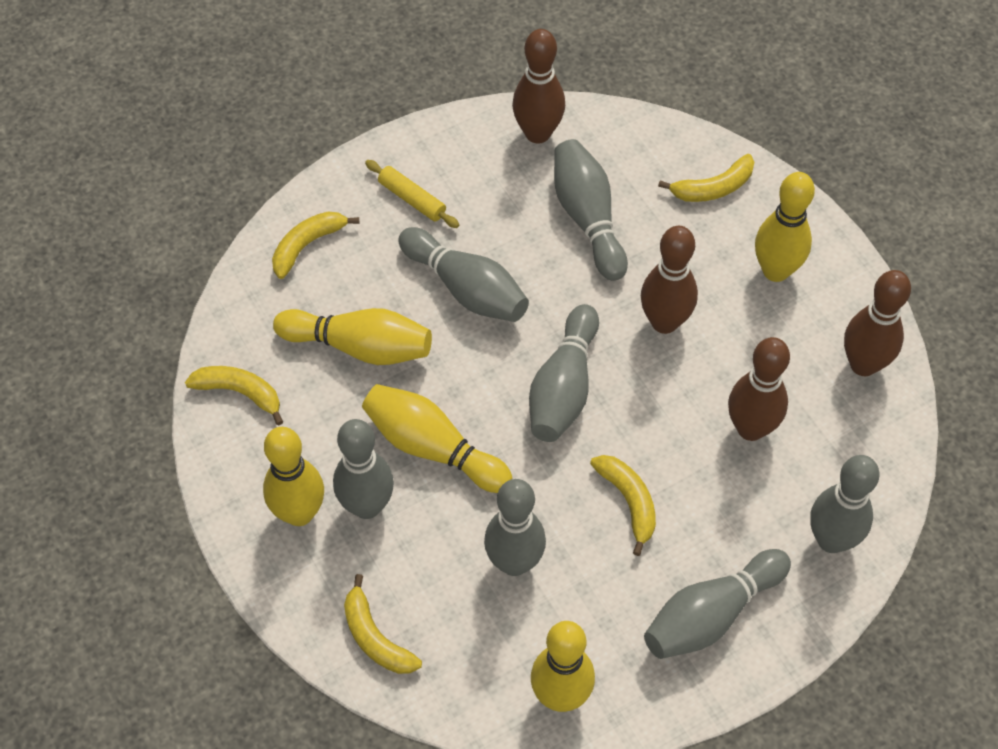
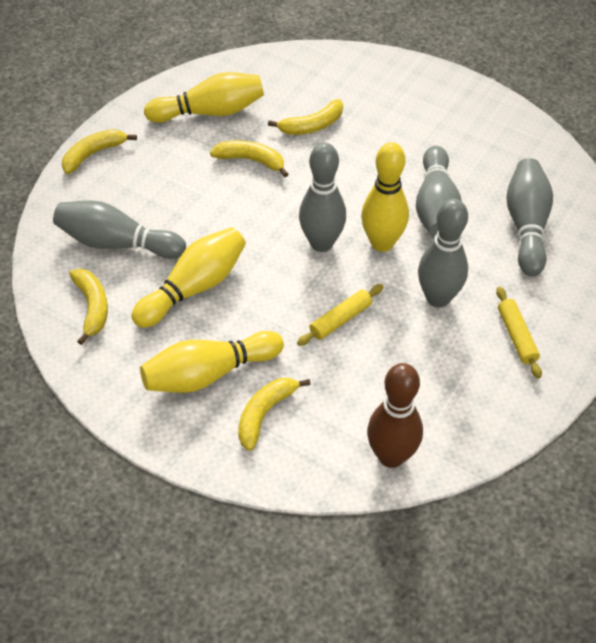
brown bowling pin: 4 -> 1
grey bowling pin: 7 -> 5
yellow bowling pin: 5 -> 4
yellow rolling pin: 1 -> 2

